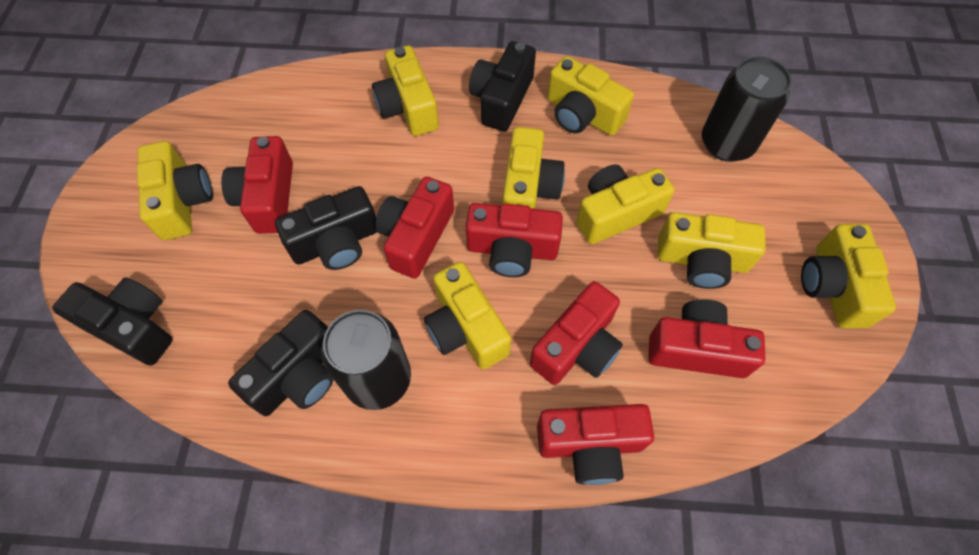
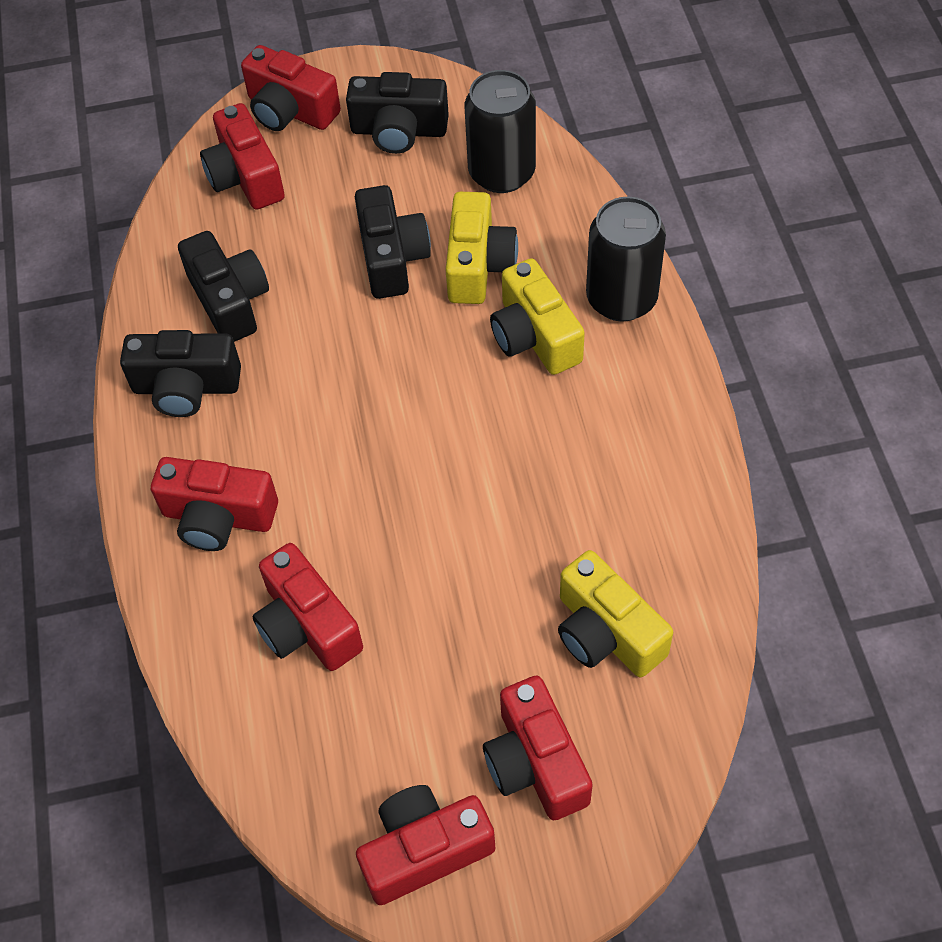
yellow camera: 8 -> 3

